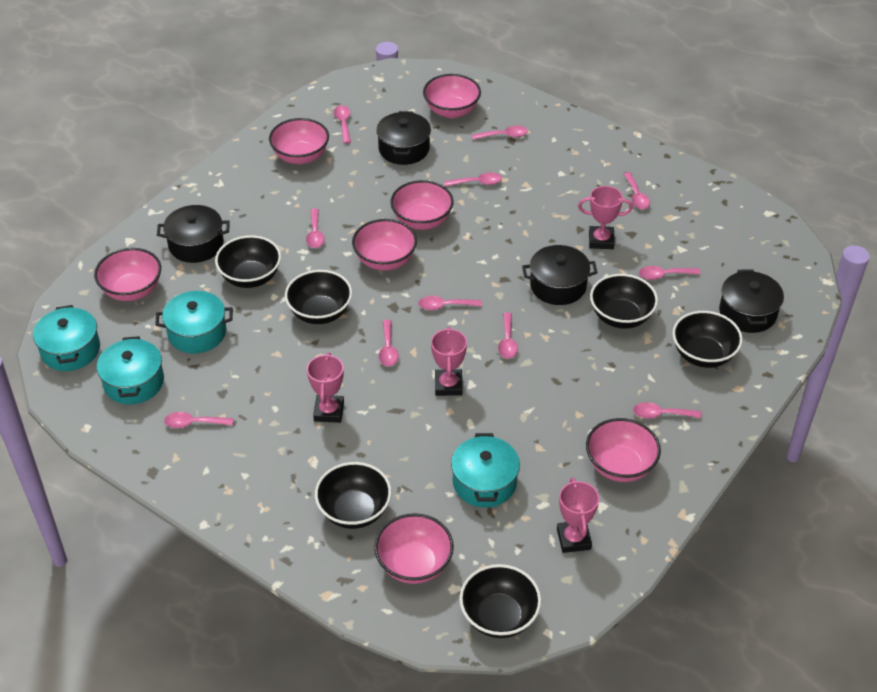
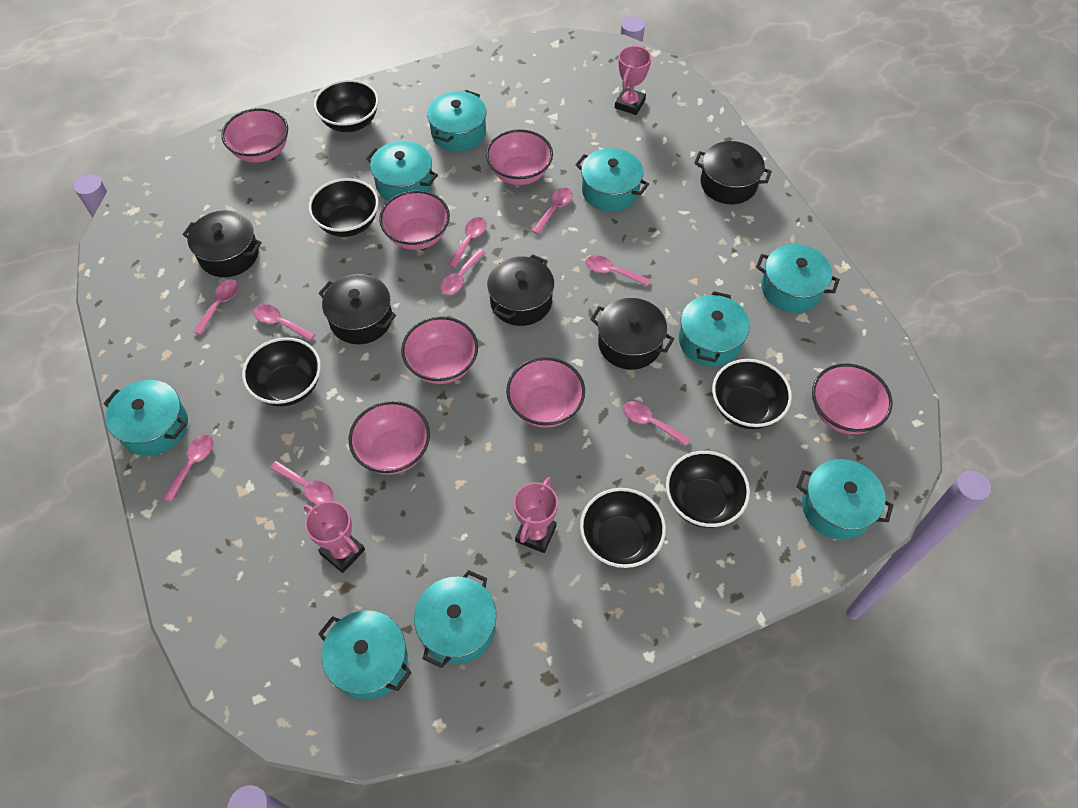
black pot: 4 -> 5
pink spoon: 11 -> 9
pink trophy: 4 -> 3
turquoise pot: 4 -> 9

